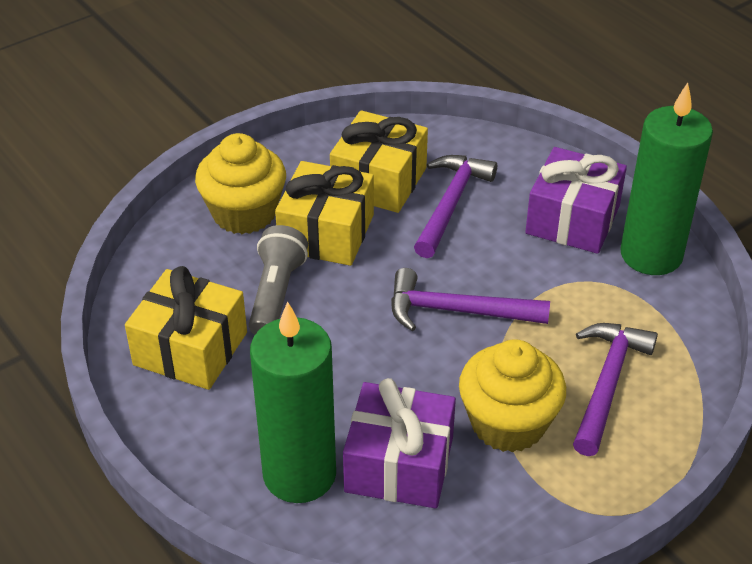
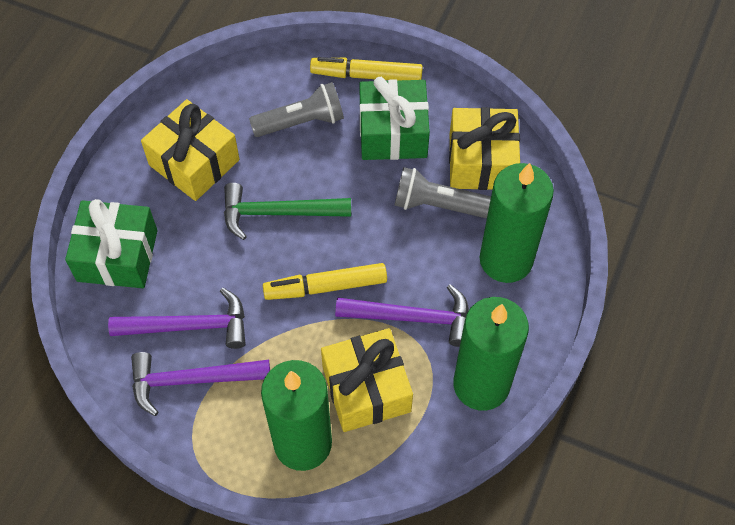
green candle: 2 -> 3
green gift: 0 -> 2
green hammer: 0 -> 1
grey flashlight: 1 -> 2
purple gift: 2 -> 0
yellow cupcake: 2 -> 0
yellow marker: 0 -> 2

